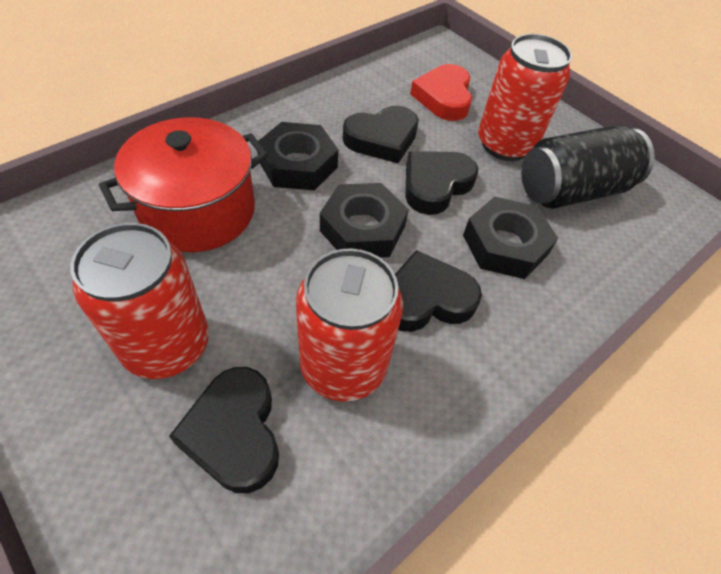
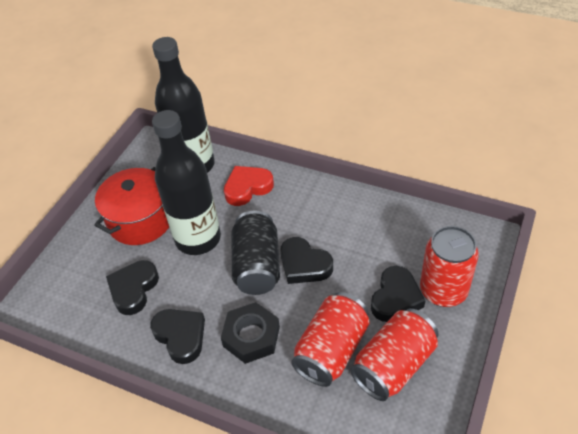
black bottle: 0 -> 2
black nut: 3 -> 1

